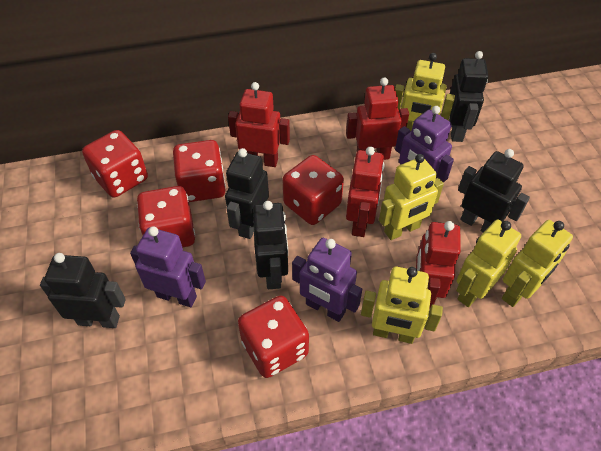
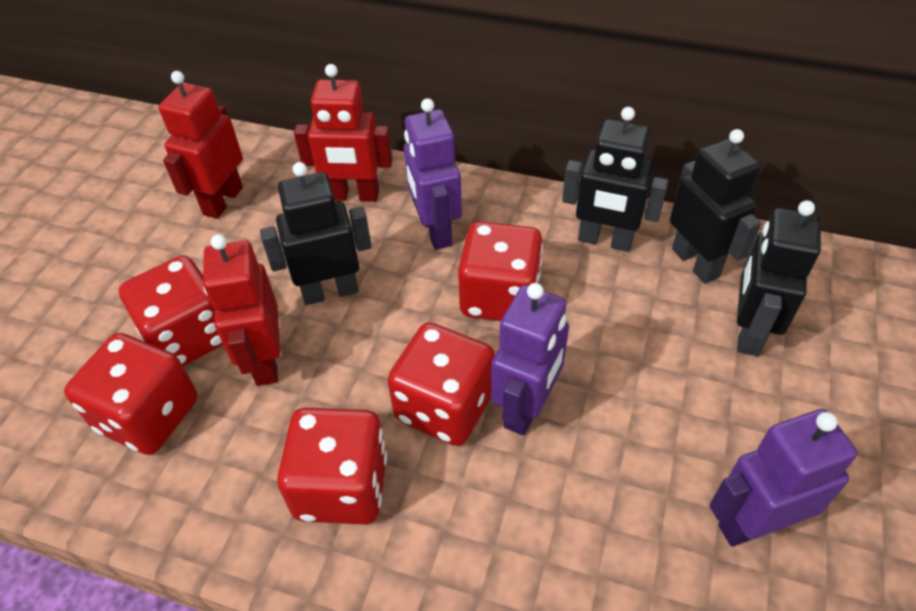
black robot: 5 -> 4
red robot: 4 -> 3
yellow robot: 5 -> 0

